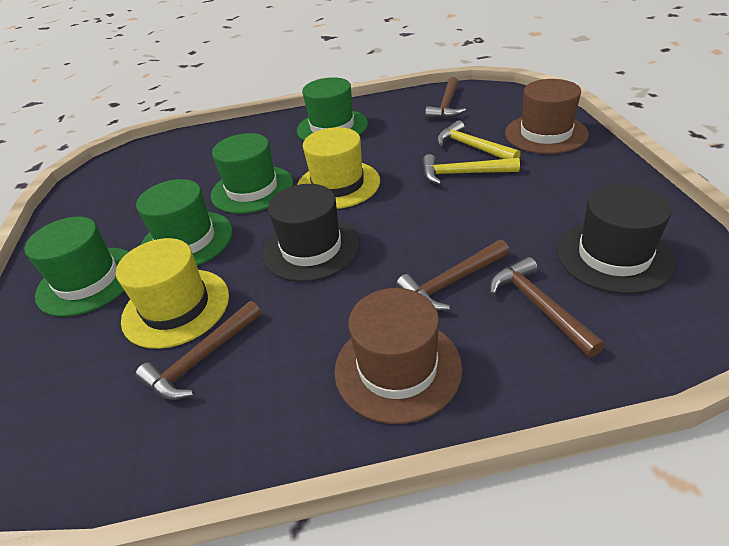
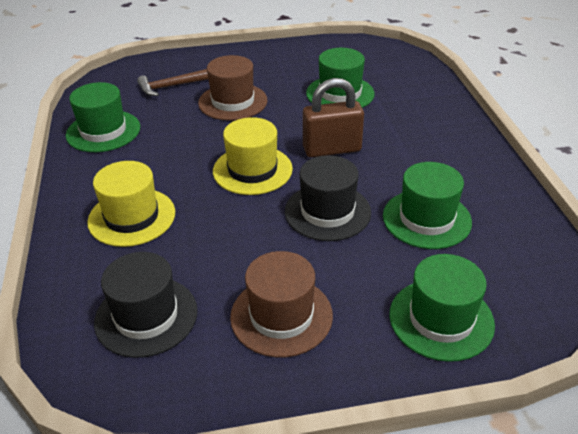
brown hammer: 4 -> 1
brown padlock: 0 -> 1
yellow hammer: 2 -> 0

